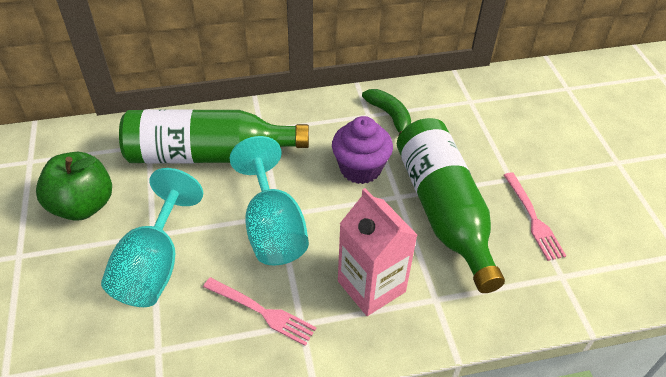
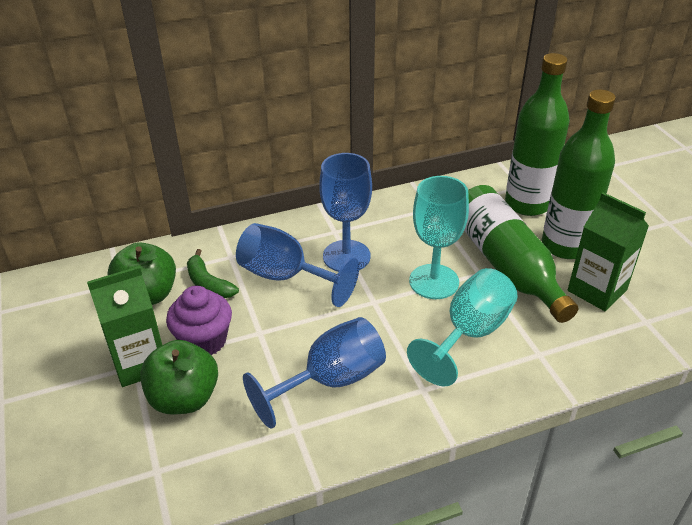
blue goblet: 0 -> 3
green apple: 1 -> 2
green bottle: 2 -> 3
green carton: 0 -> 2
pink carton: 1 -> 0
pink fork: 2 -> 0

